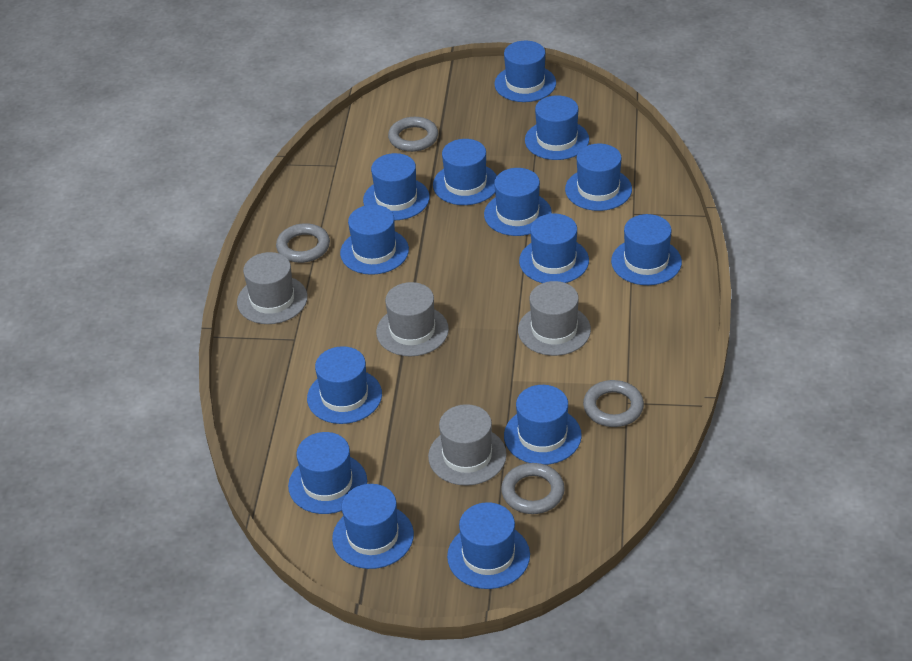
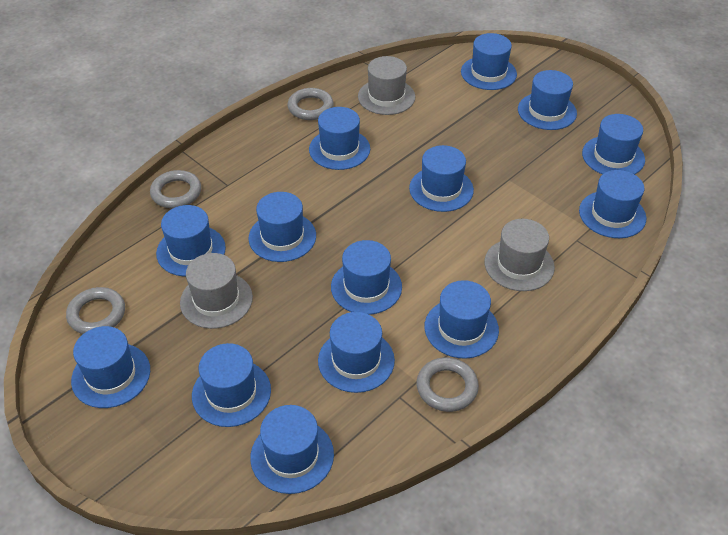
grey hat: 4 -> 3

